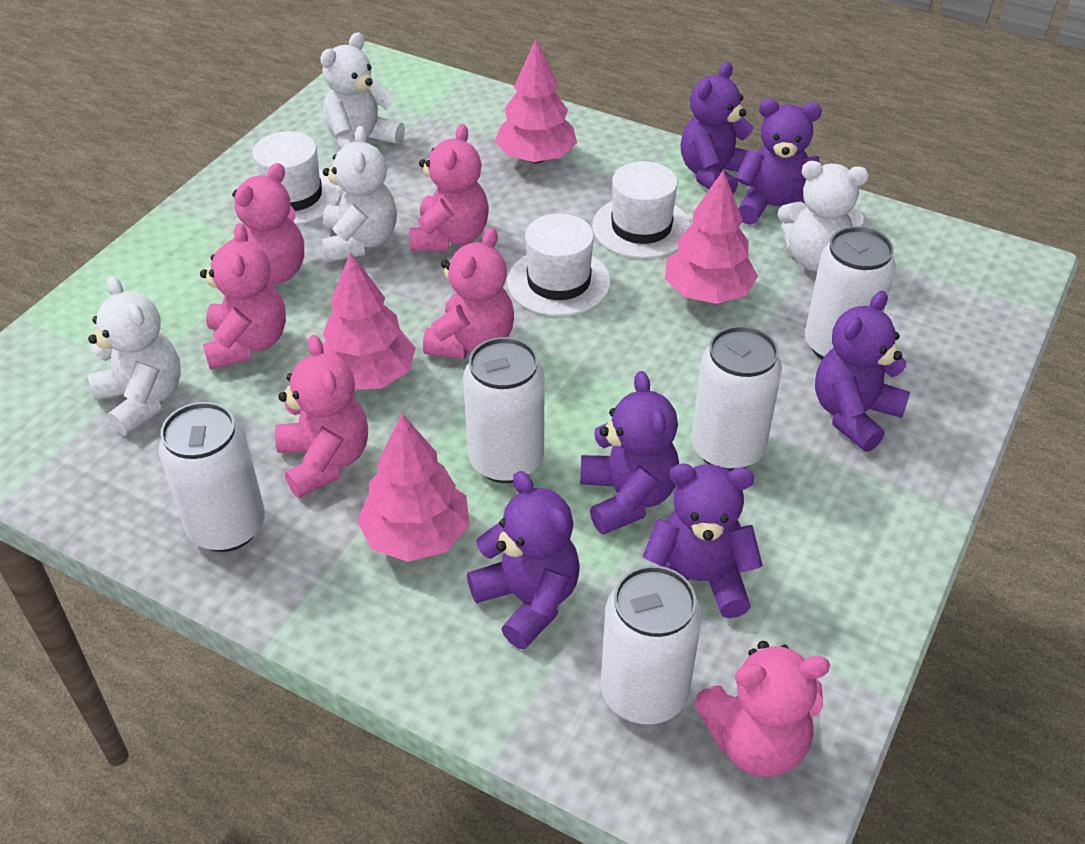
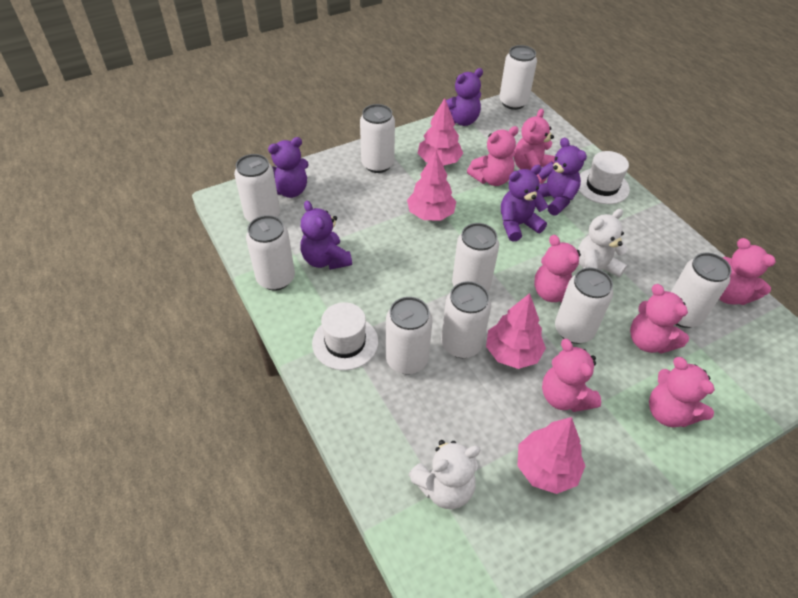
pink teddy bear: 6 -> 7
purple teddy bear: 6 -> 5
white can: 5 -> 9
white hat: 3 -> 2
white teddy bear: 4 -> 2

